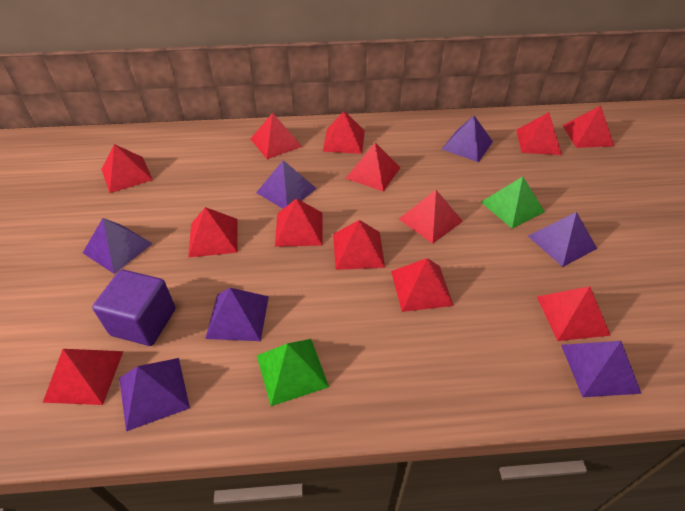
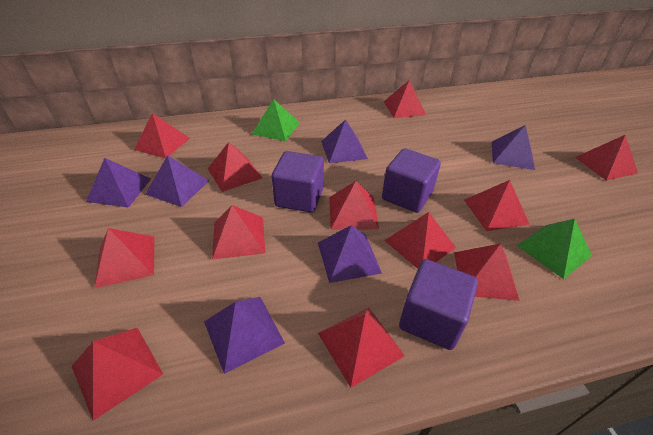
purple cube: 1 -> 3
purple pyramid: 7 -> 6
red pyramid: 13 -> 12

